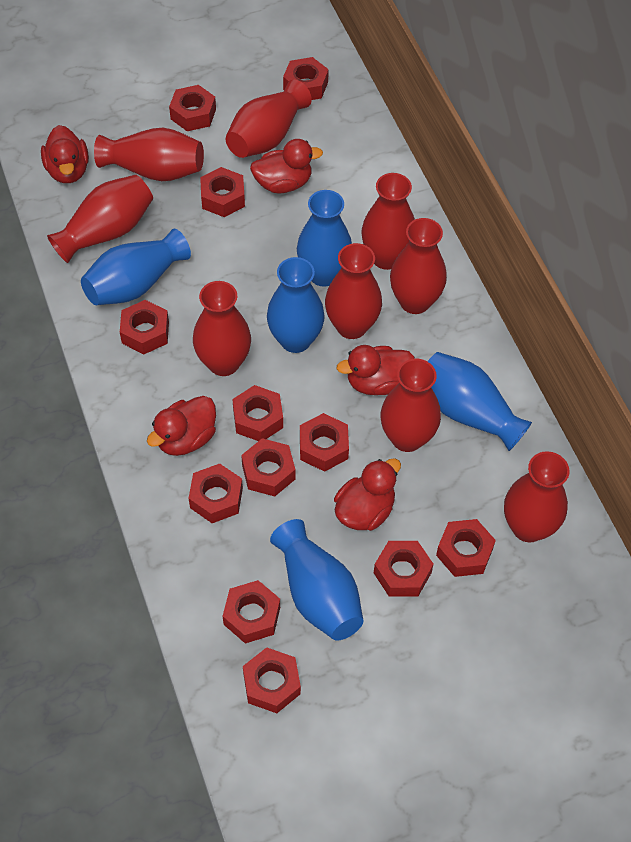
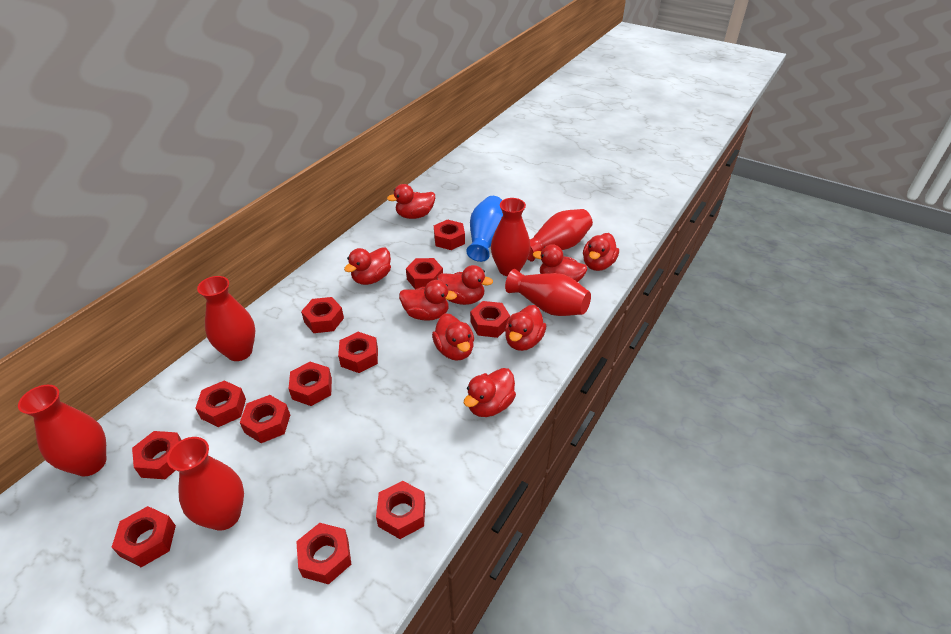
blue vase: 5 -> 1
red duck: 5 -> 9
red vase: 9 -> 6

